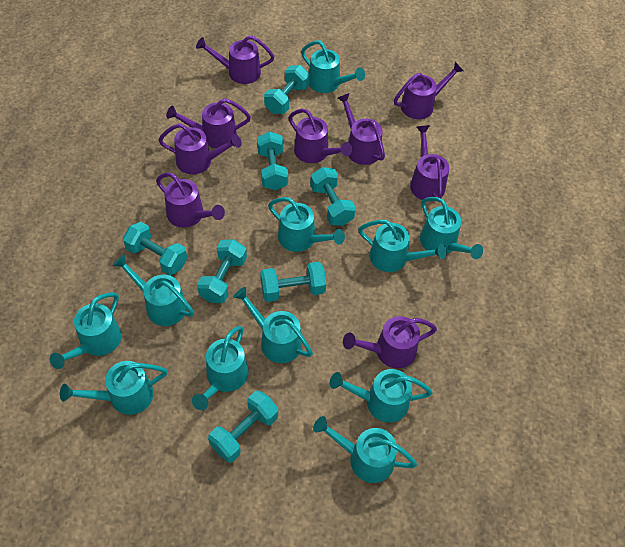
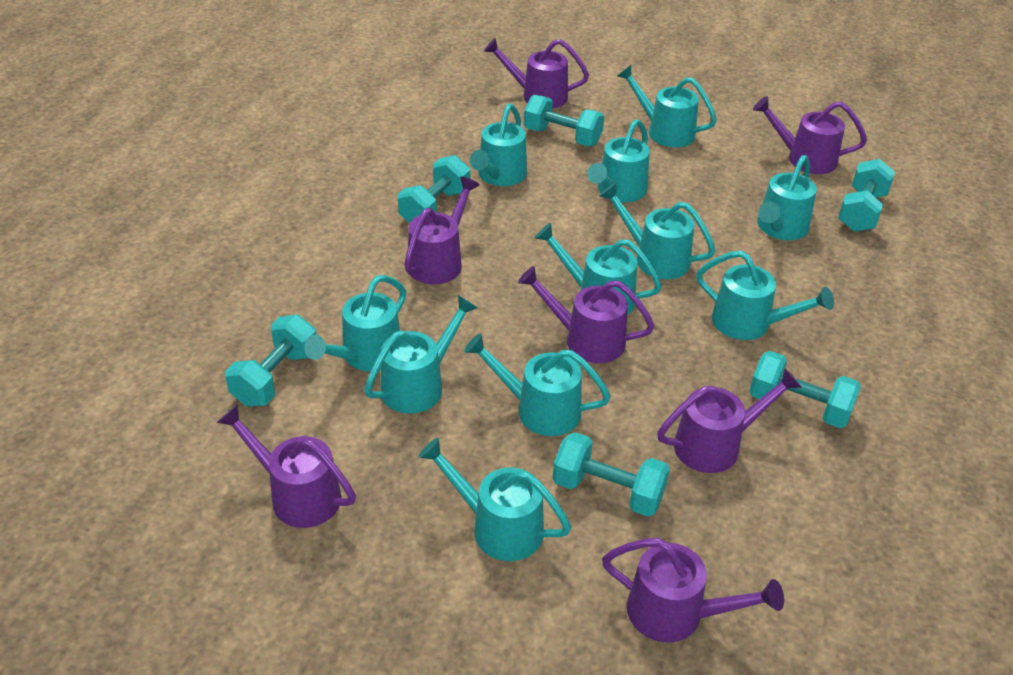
purple watering can: 9 -> 7
turquoise dumbbell: 7 -> 6

